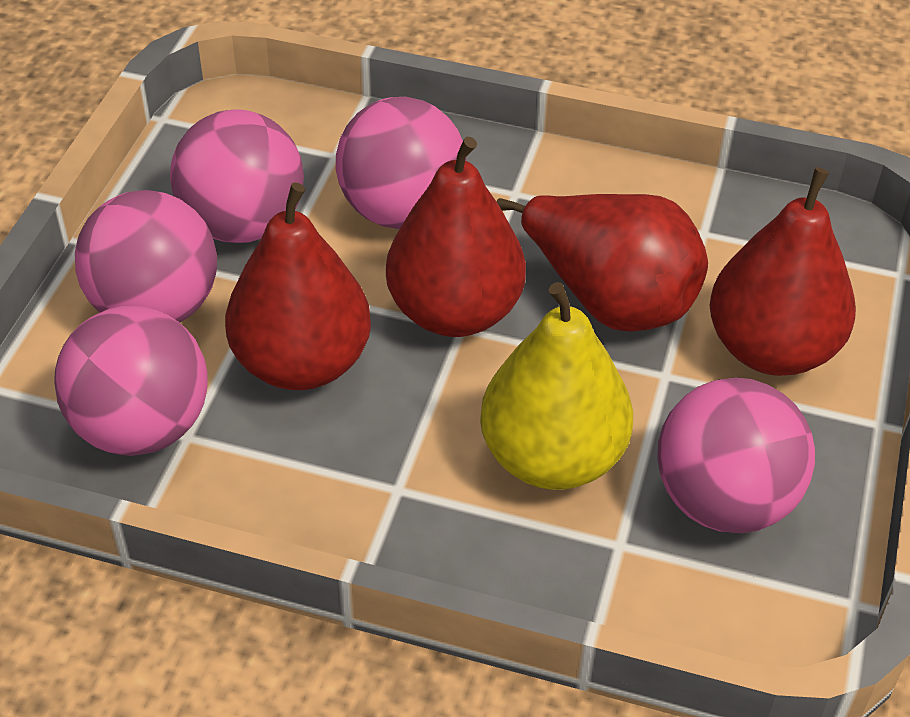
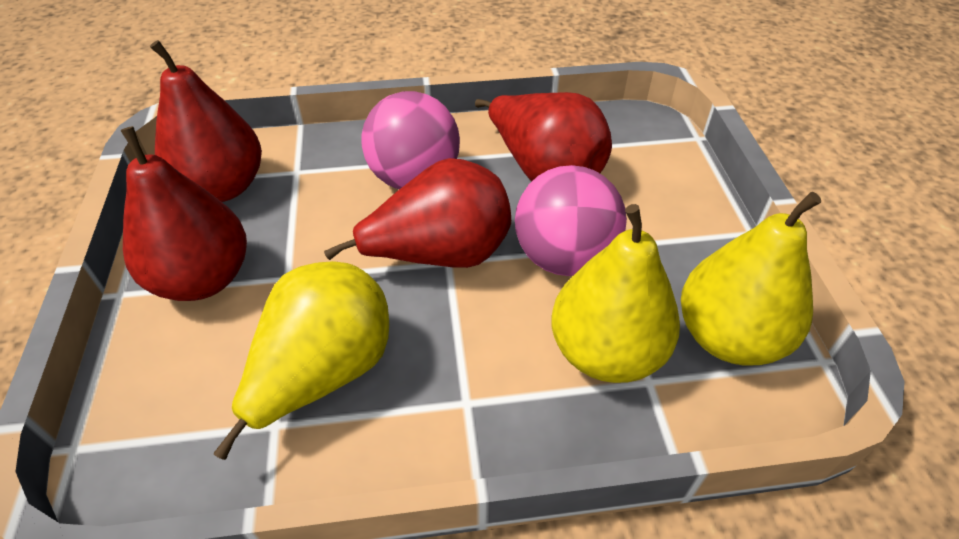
pink ball: 5 -> 2
yellow pear: 1 -> 3

